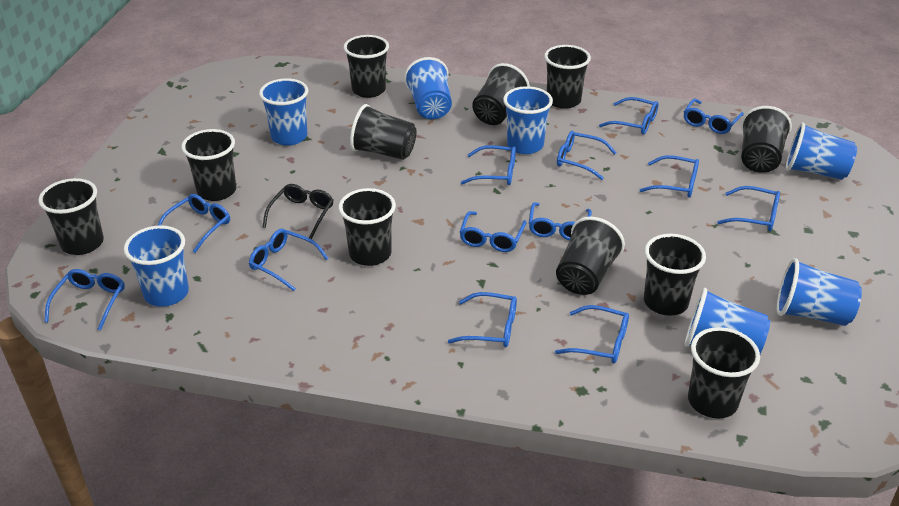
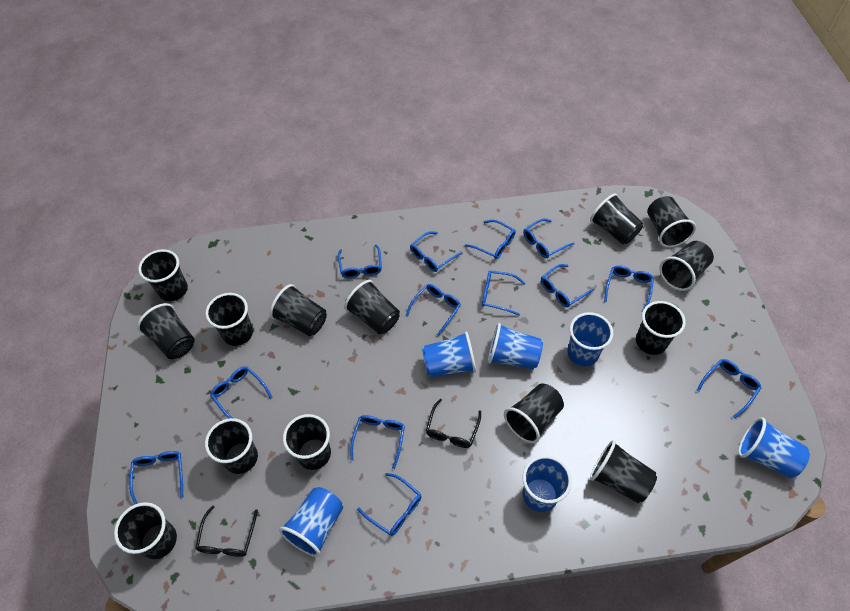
black cup: 11 -> 14
black glasses: 1 -> 2
blue cup: 7 -> 6

